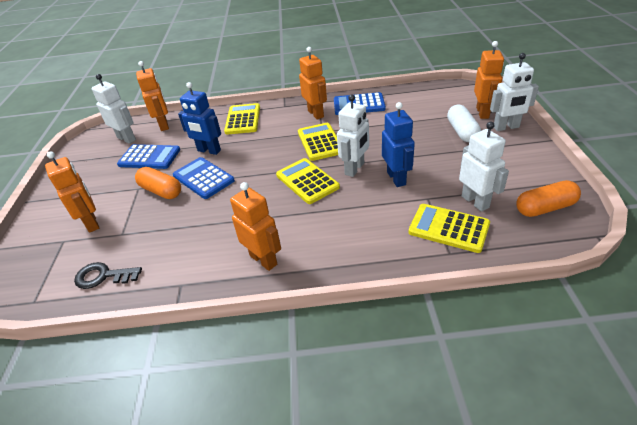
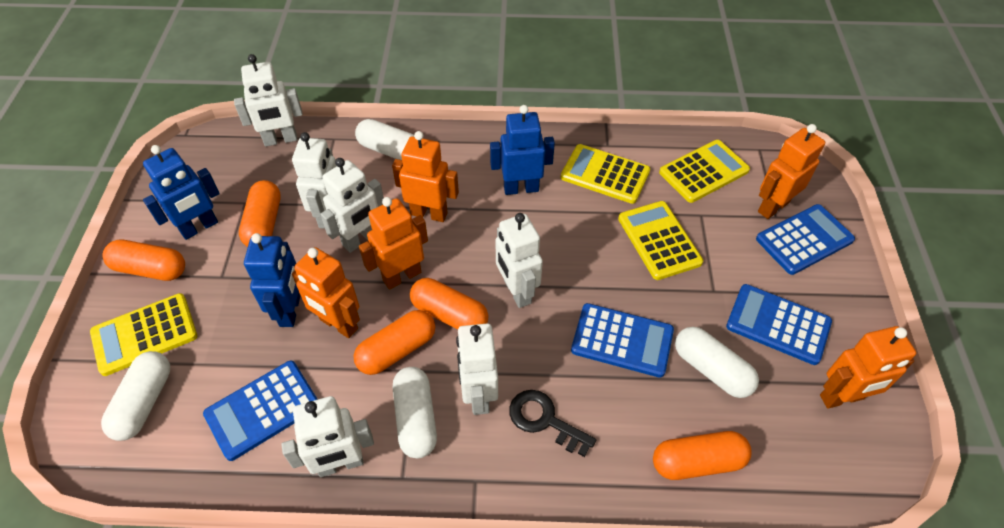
blue calculator: 3 -> 4
blue robot: 2 -> 3
orange capsule: 2 -> 5
white capsule: 1 -> 4
white robot: 4 -> 6

